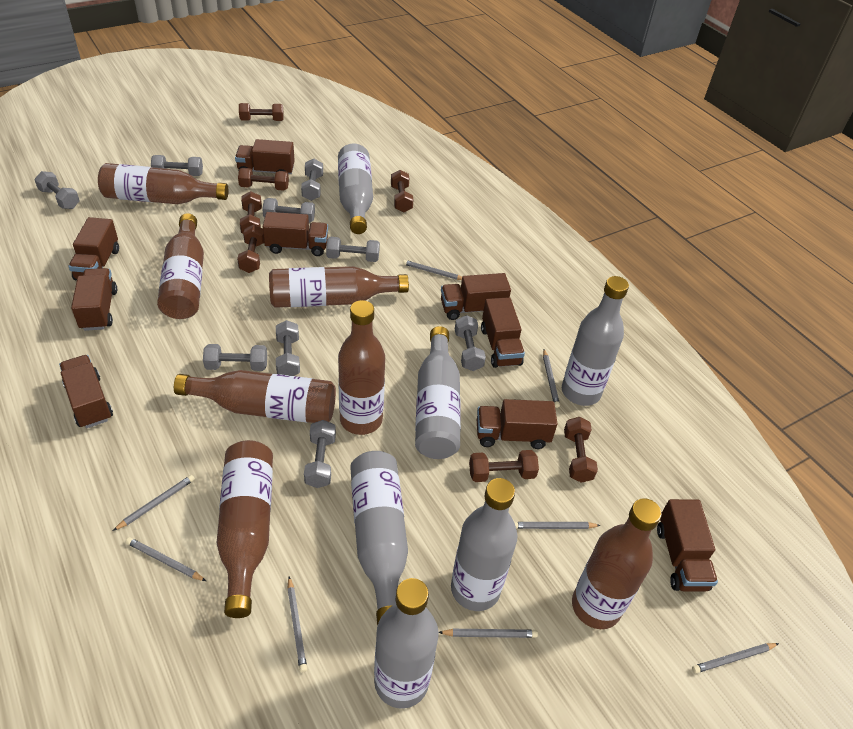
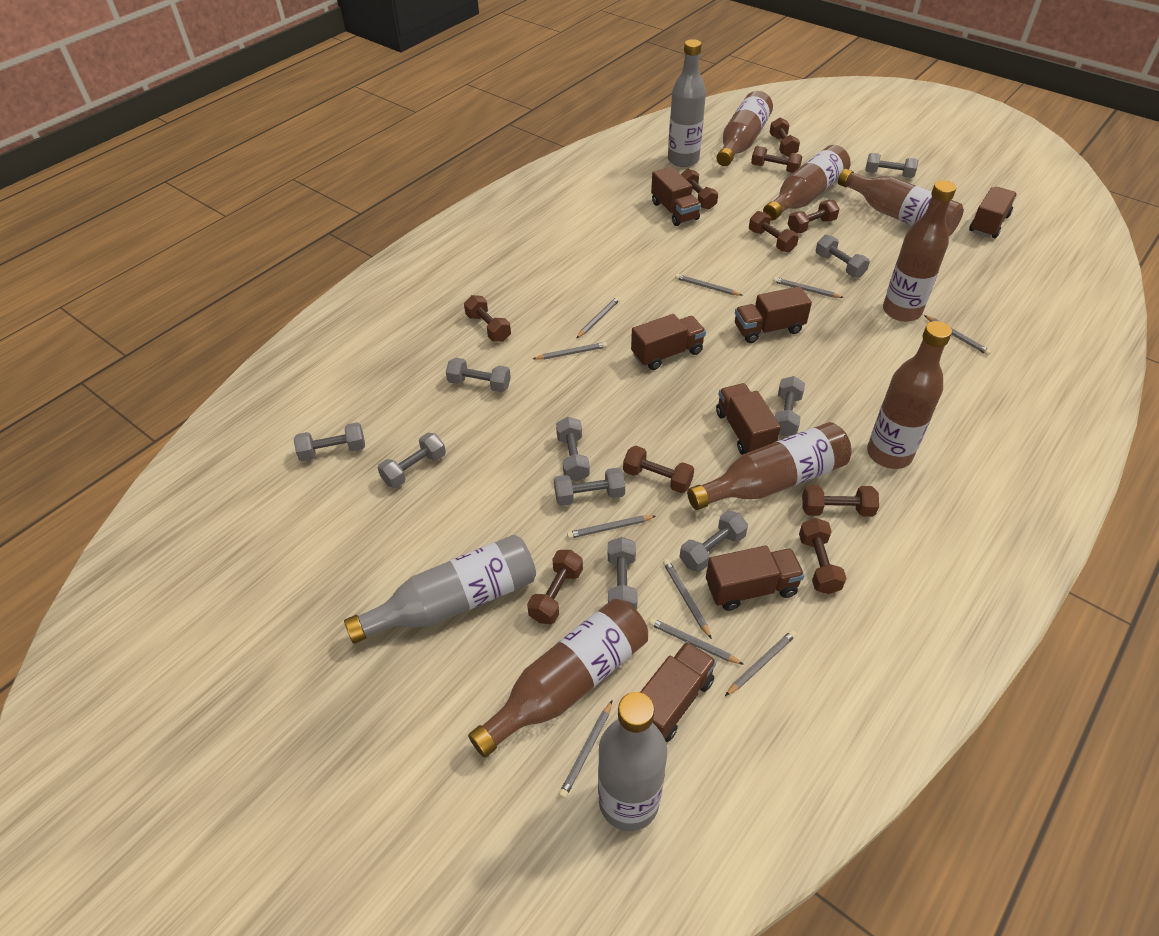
brown dumbbell: 7 -> 10
brown truck: 9 -> 7
grey bottle: 6 -> 3
grey dumbbell: 9 -> 10
grey pencil: 8 -> 10

